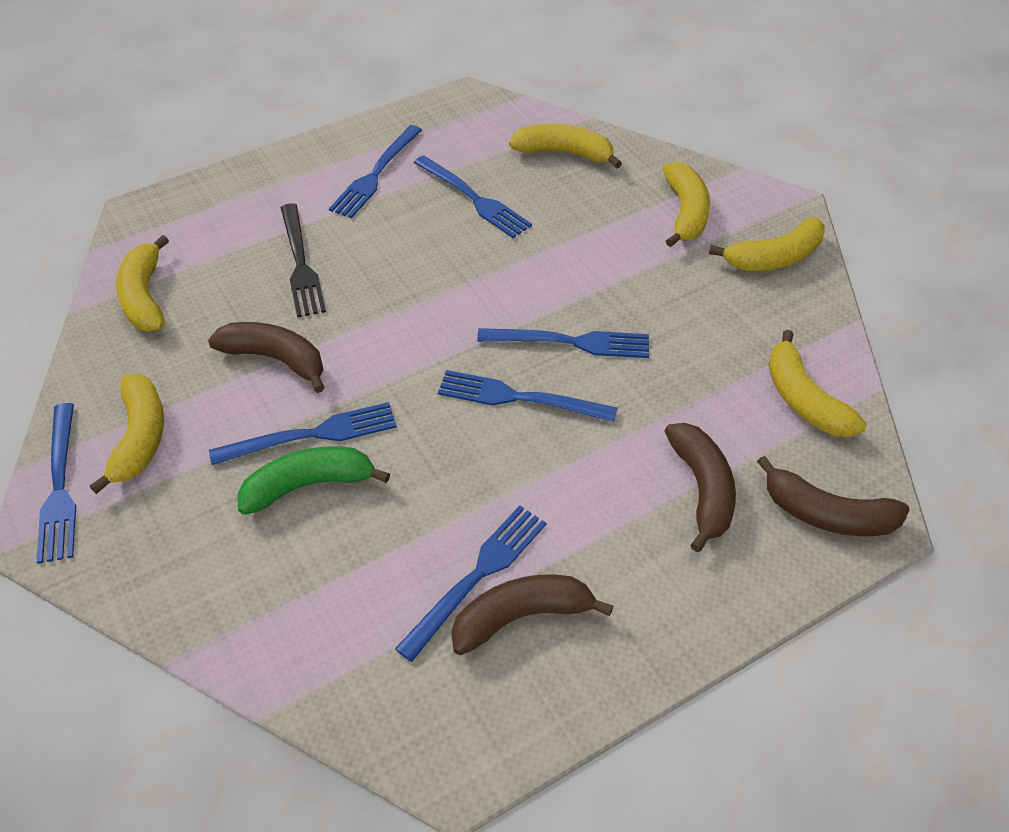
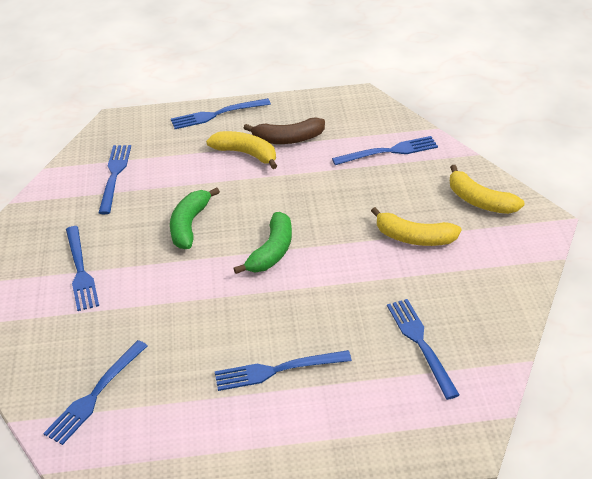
black fork: 1 -> 0
brown banana: 4 -> 1
green banana: 1 -> 2
yellow banana: 6 -> 3

